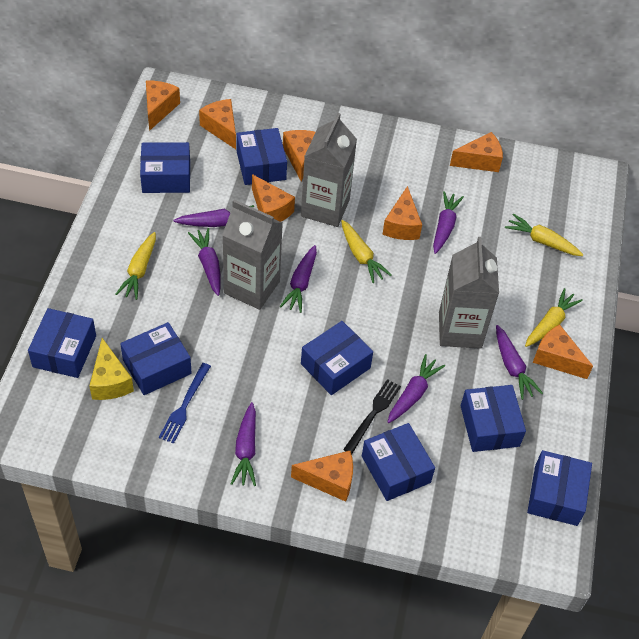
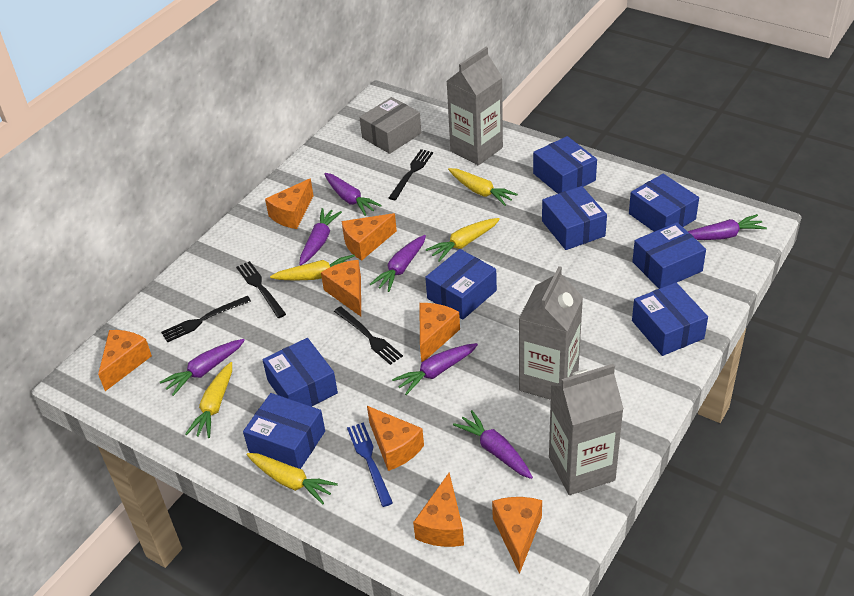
black fork: 1 -> 4
grey box: 0 -> 1
yellow carrot: 4 -> 5
yellow cheese: 1 -> 0

